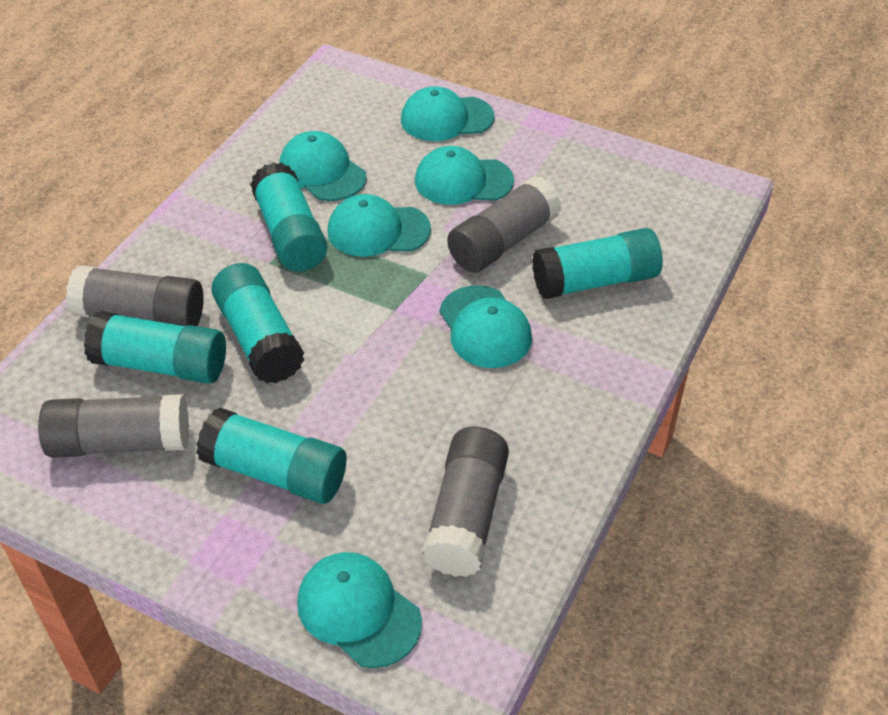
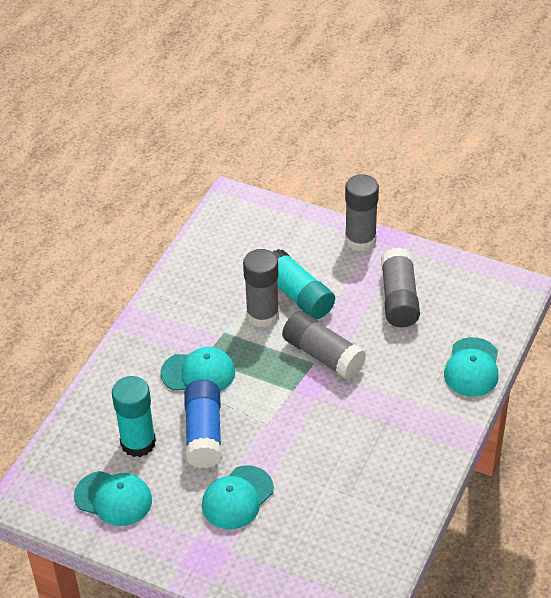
blue glue stick: 0 -> 1
turquoise cap: 6 -> 4
turquoise glue stick: 5 -> 2

